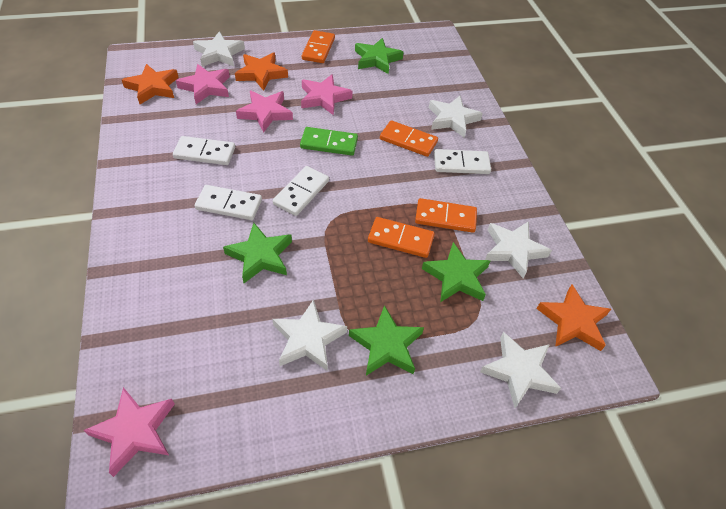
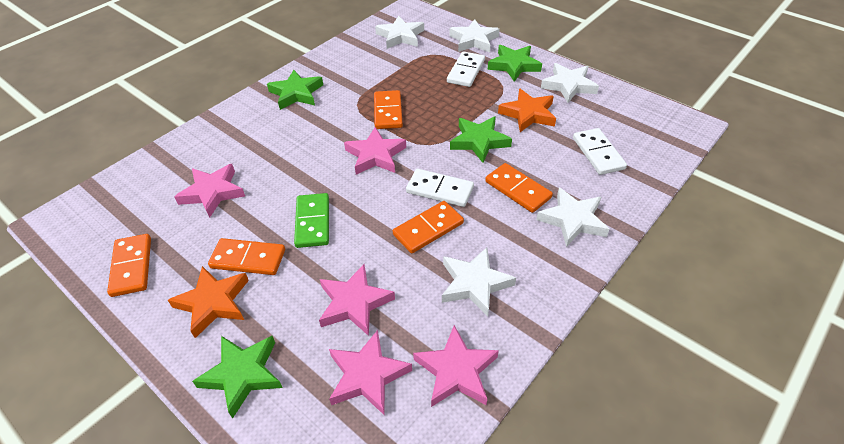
orange domino: 4 -> 5
orange star: 3 -> 2
pink star: 4 -> 5
white domino: 4 -> 3

